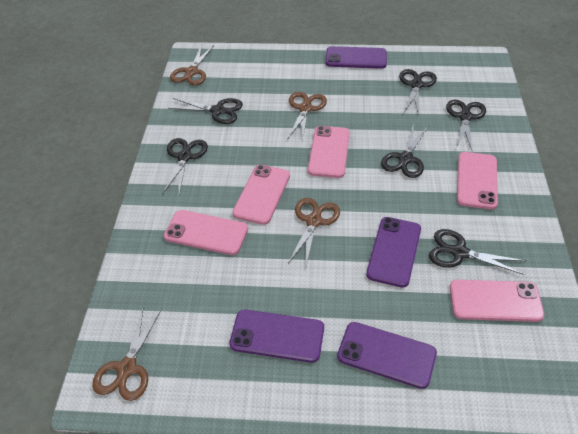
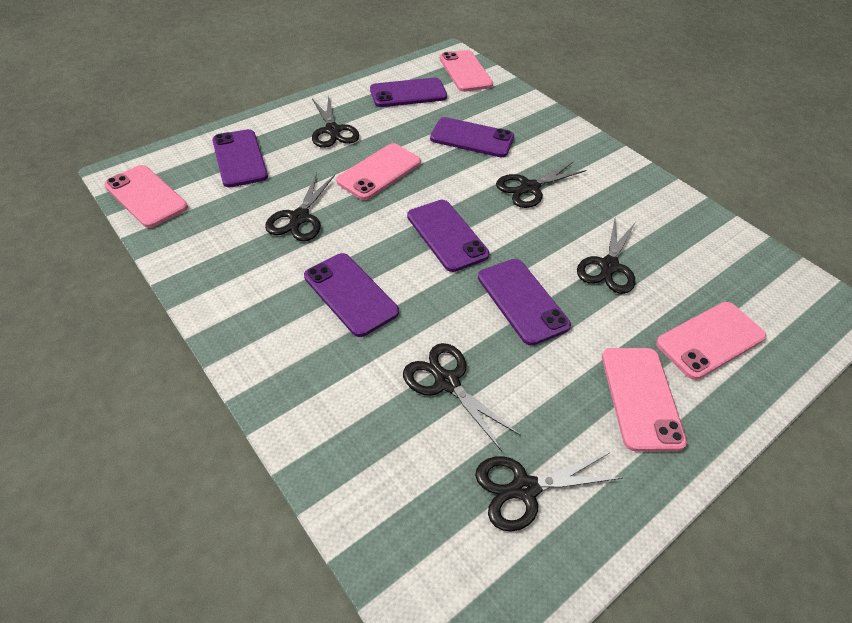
brown scissors: 4 -> 0
purple phone: 4 -> 6

